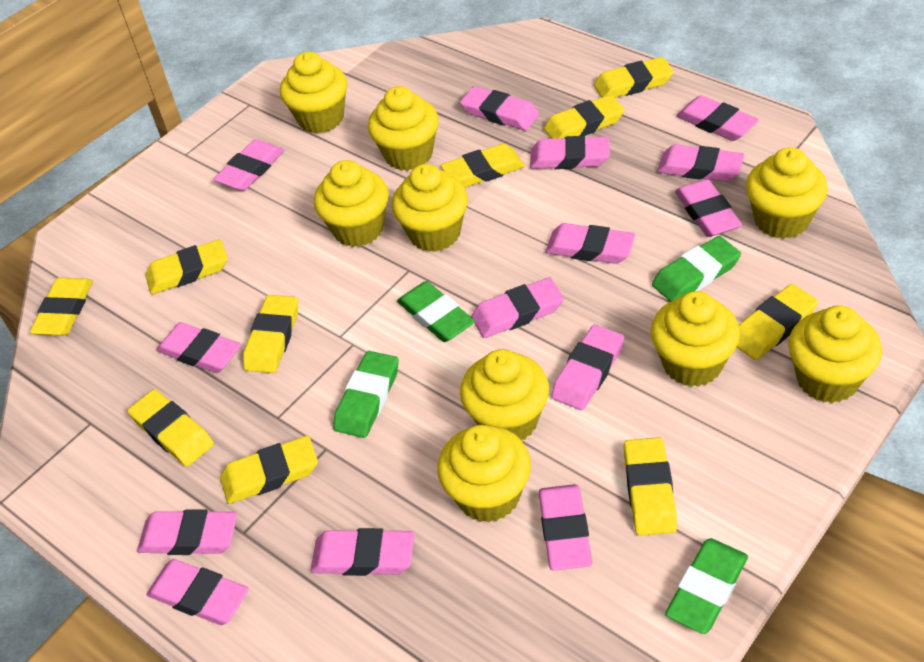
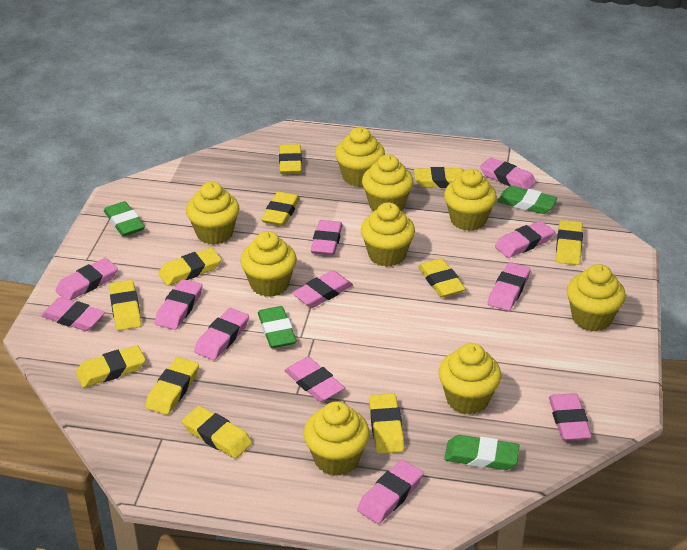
pink eraser: 14 -> 12
yellow eraser: 10 -> 11

